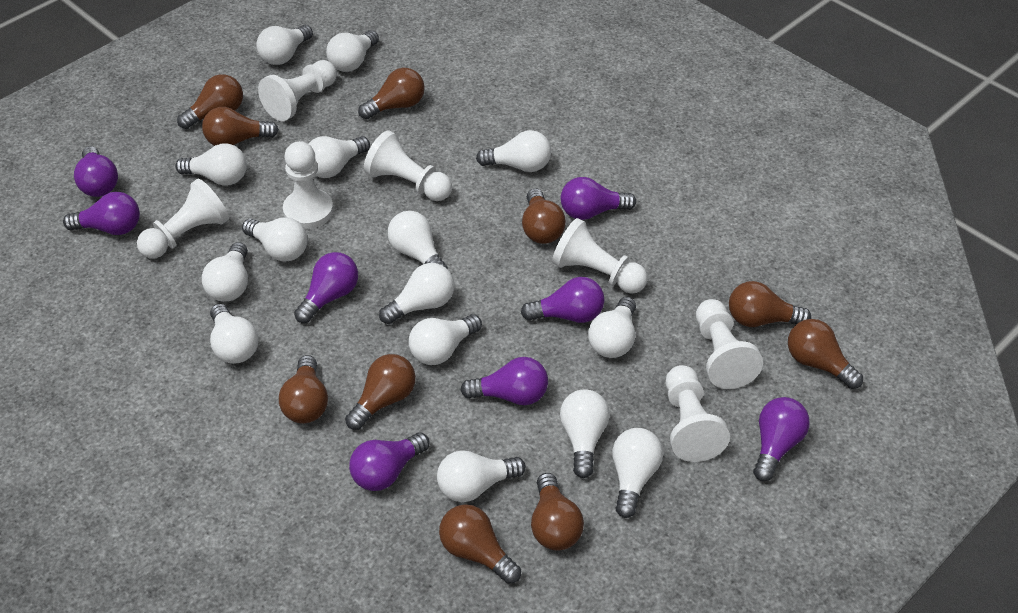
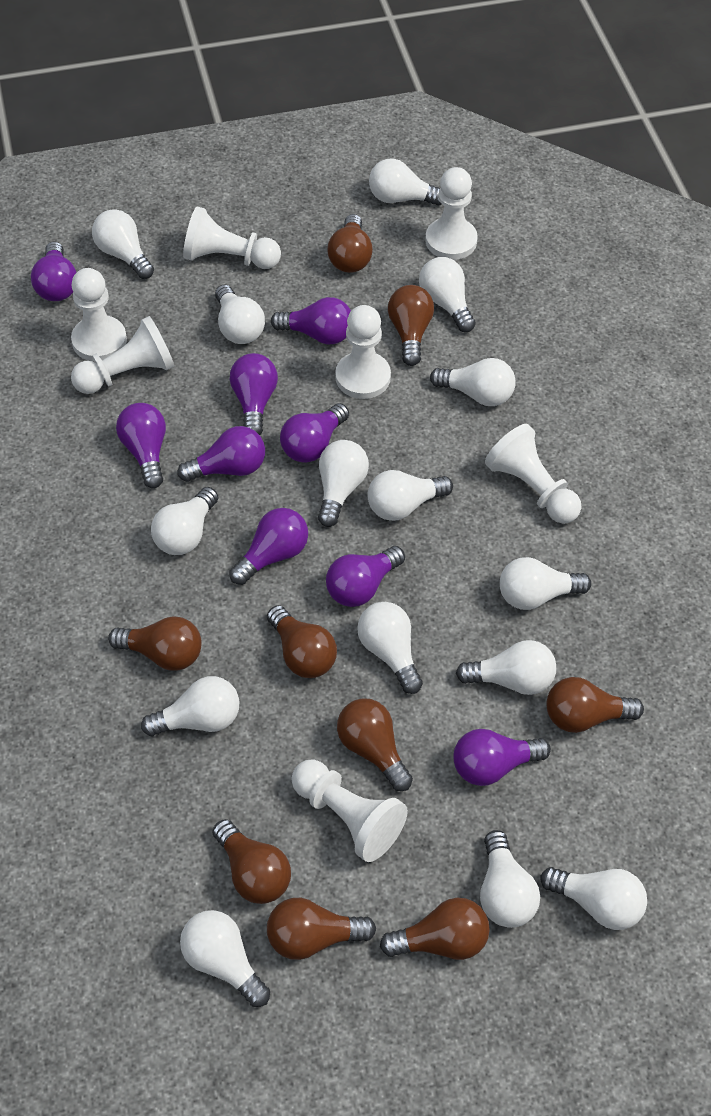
brown light bulb: 10 -> 9
purple light bulb: 8 -> 9

